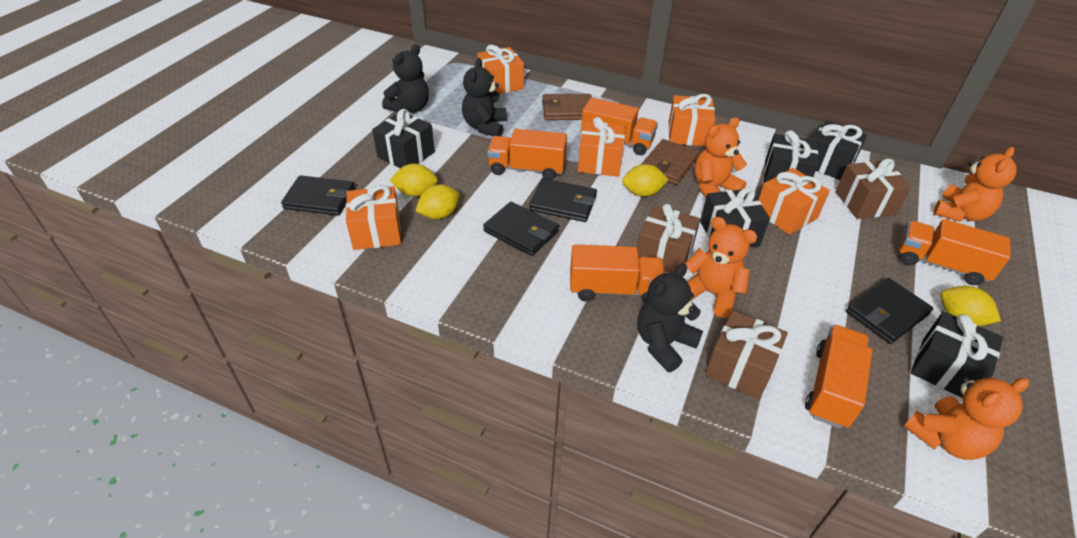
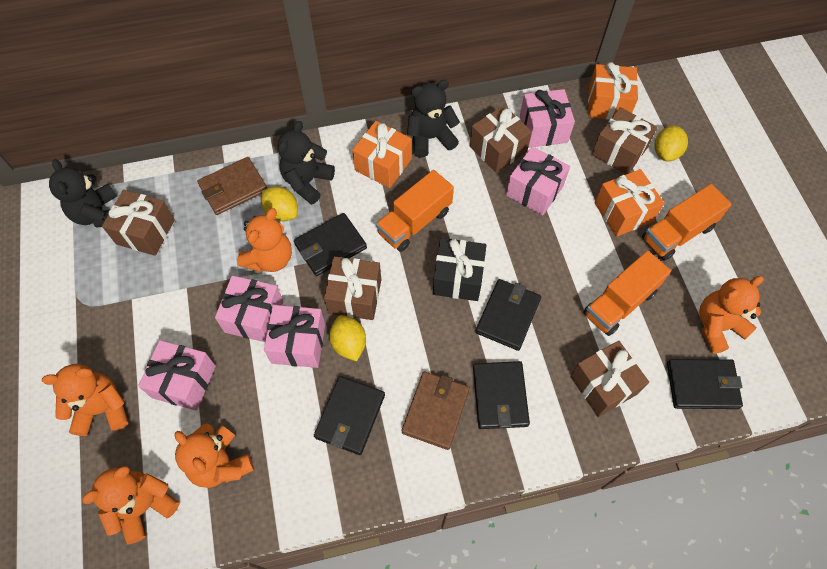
black gift: 5 -> 1
black wallet: 4 -> 5
brown gift: 3 -> 5
orange gift: 5 -> 3
orange teddy bear: 4 -> 5
orange truck: 5 -> 3
pink gift: 0 -> 5
yellow lemon: 4 -> 3

